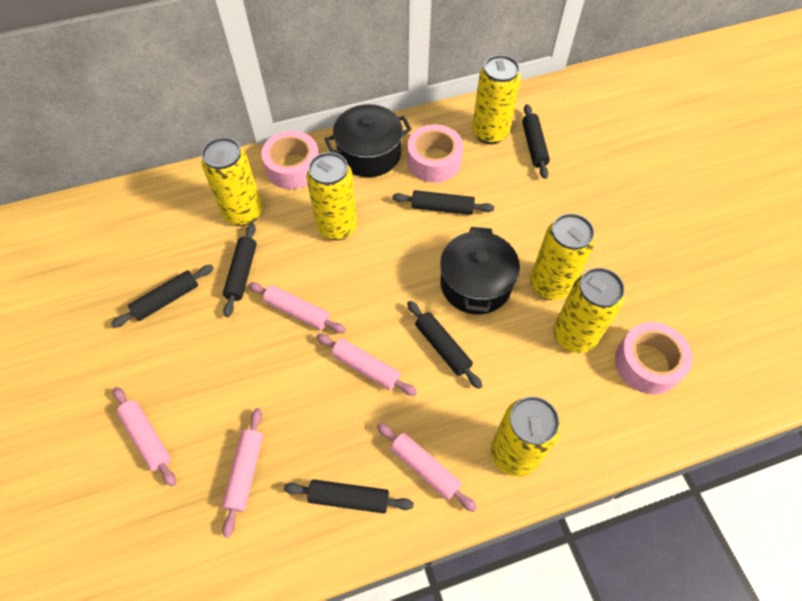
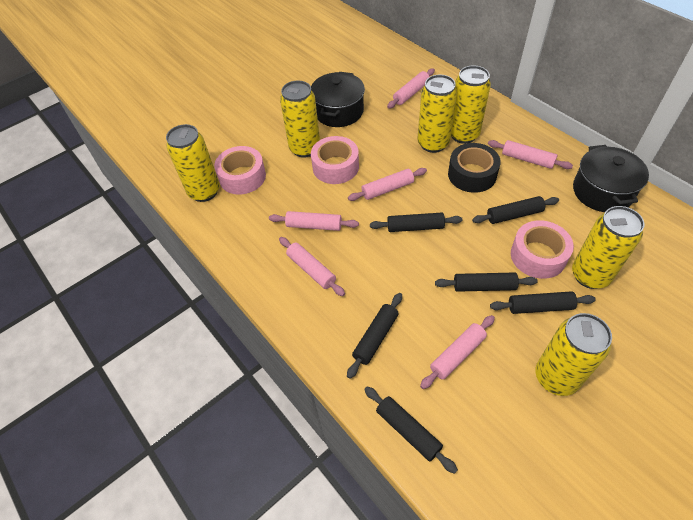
black tape: 0 -> 1
pink rolling pin: 5 -> 6

